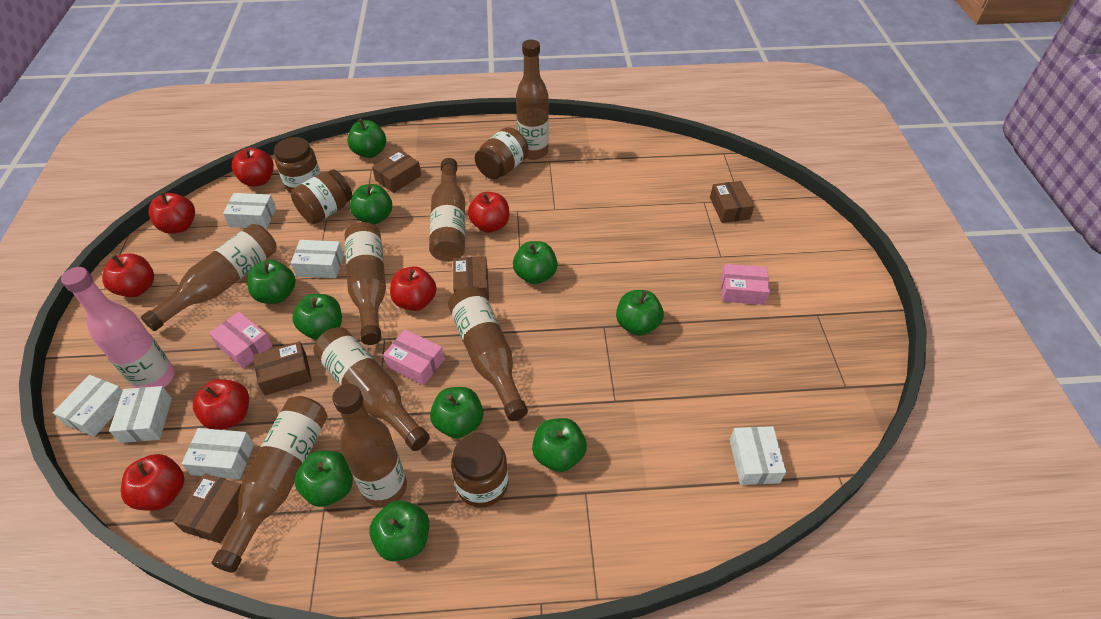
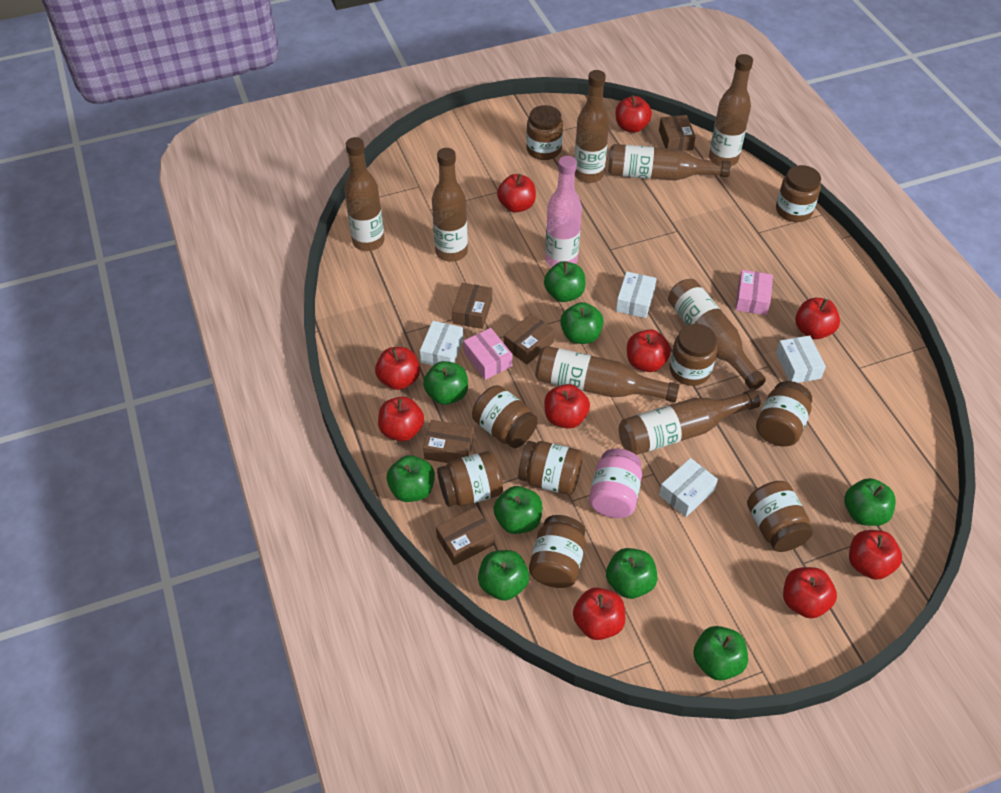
brown jar: 4 -> 9
green apple: 10 -> 9
pink box: 3 -> 2
pink jar: 0 -> 1
red apple: 7 -> 10
white box: 6 -> 4

